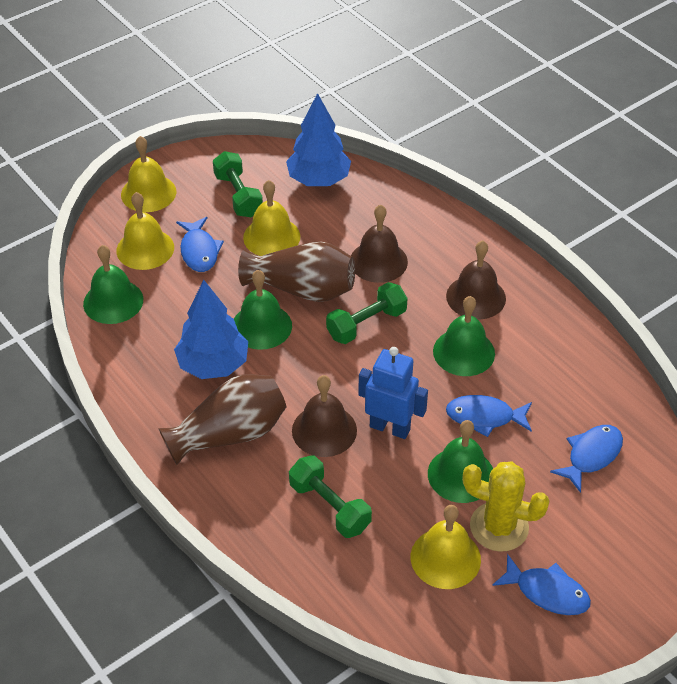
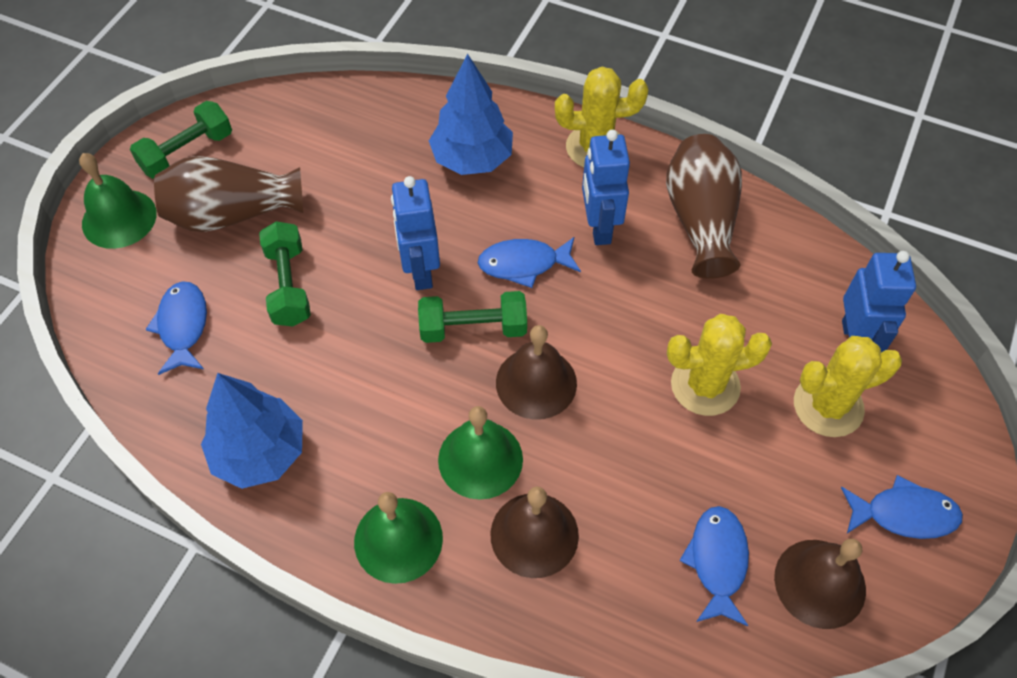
blue robot: 1 -> 3
green bell: 4 -> 3
yellow bell: 4 -> 0
yellow cactus: 1 -> 3

